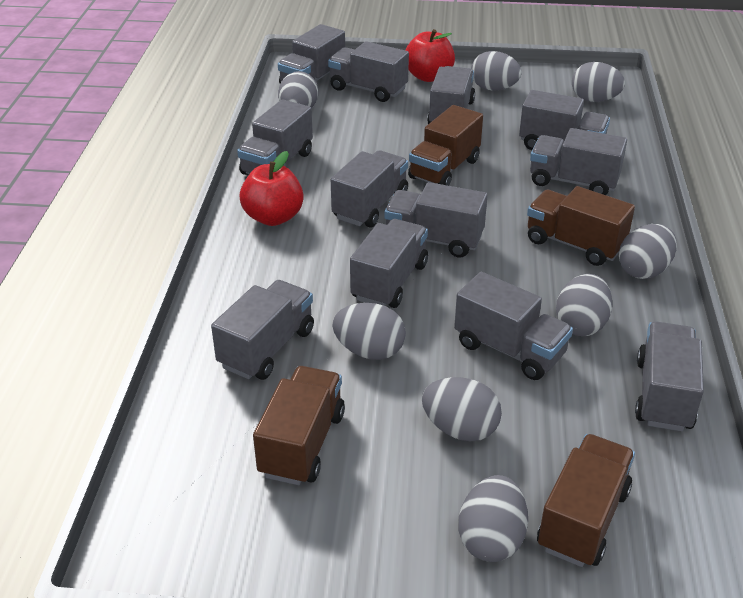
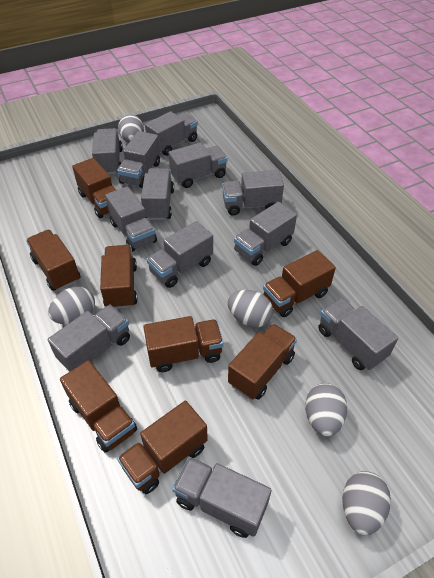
brown truck: 4 -> 8
grey egg: 8 -> 5
red apple: 2 -> 0

